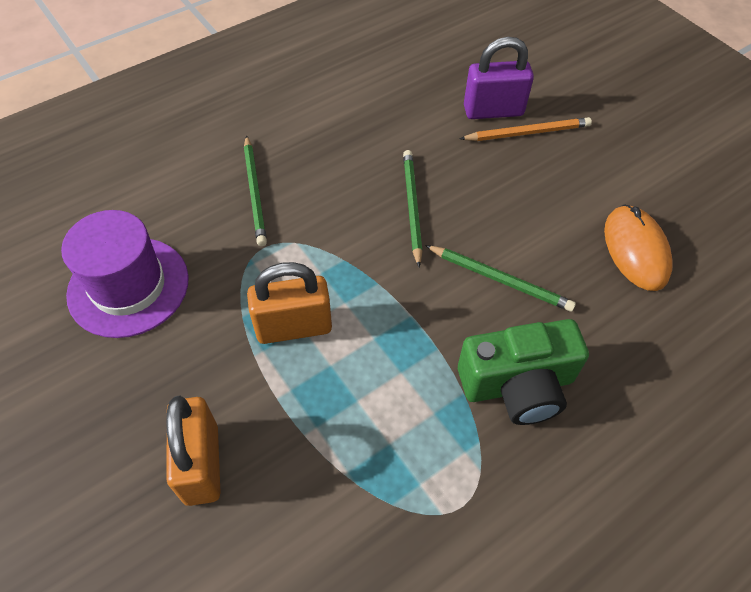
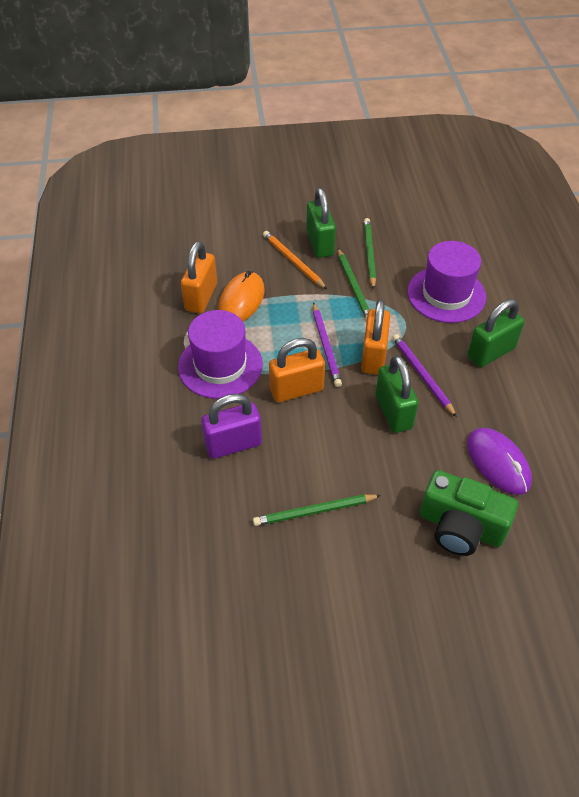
green padlock: 0 -> 3
orange padlock: 2 -> 3
purple hat: 1 -> 2
purple mouse: 0 -> 1
purple pencil: 0 -> 2

